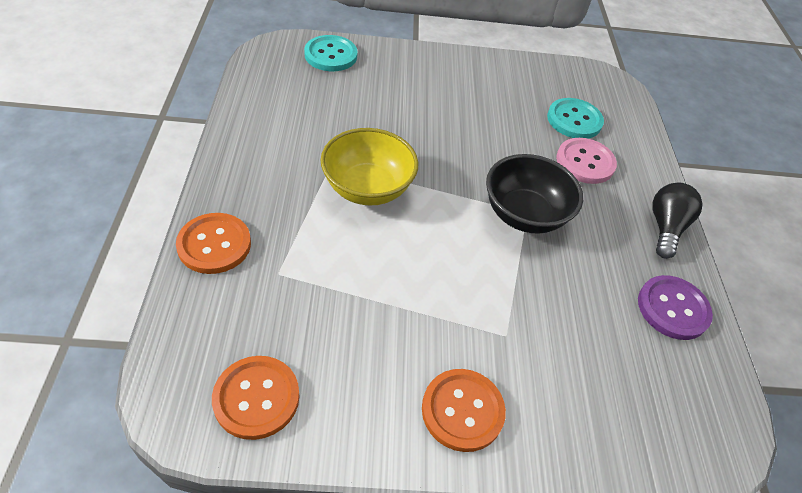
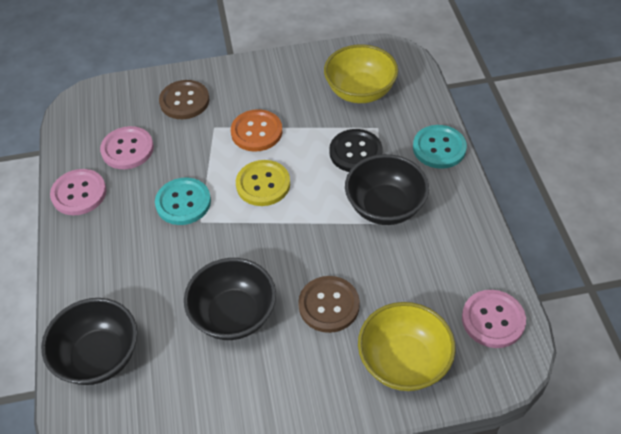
black bowl: 1 -> 3
black button: 0 -> 1
black light bulb: 1 -> 0
brown button: 0 -> 2
orange button: 3 -> 1
pink button: 1 -> 3
purple button: 1 -> 0
yellow bowl: 1 -> 2
yellow button: 0 -> 1

